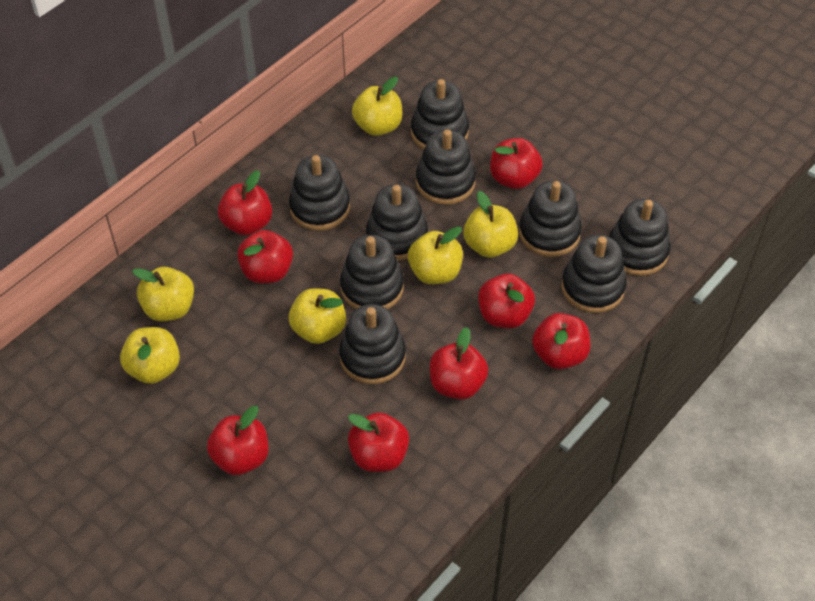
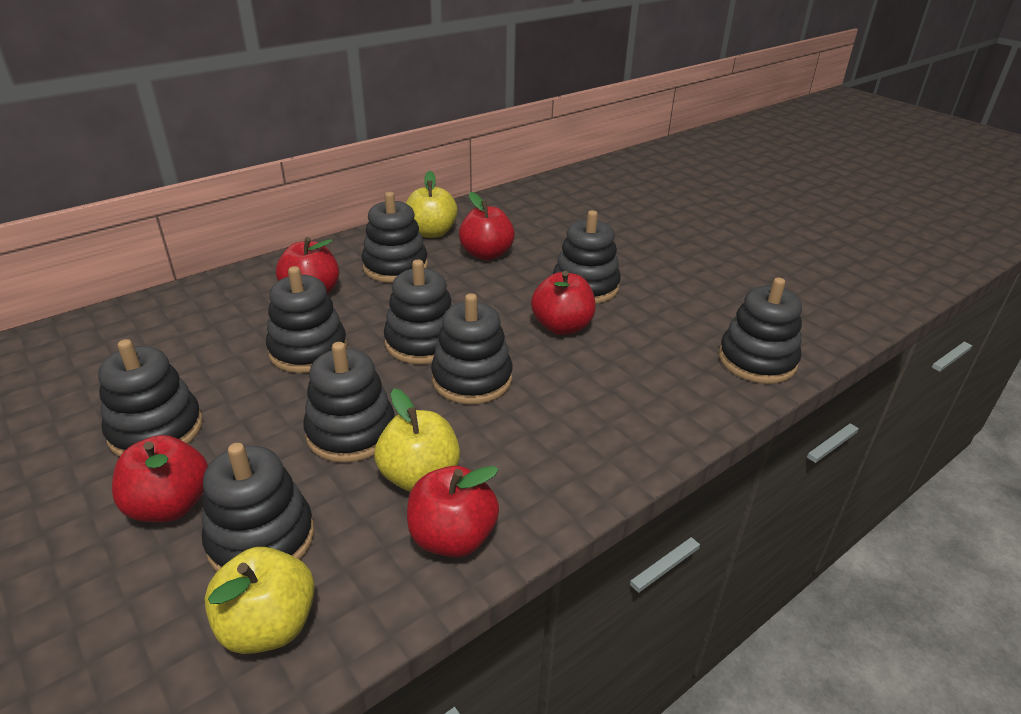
red apple: 8 -> 5
yellow apple: 6 -> 3

